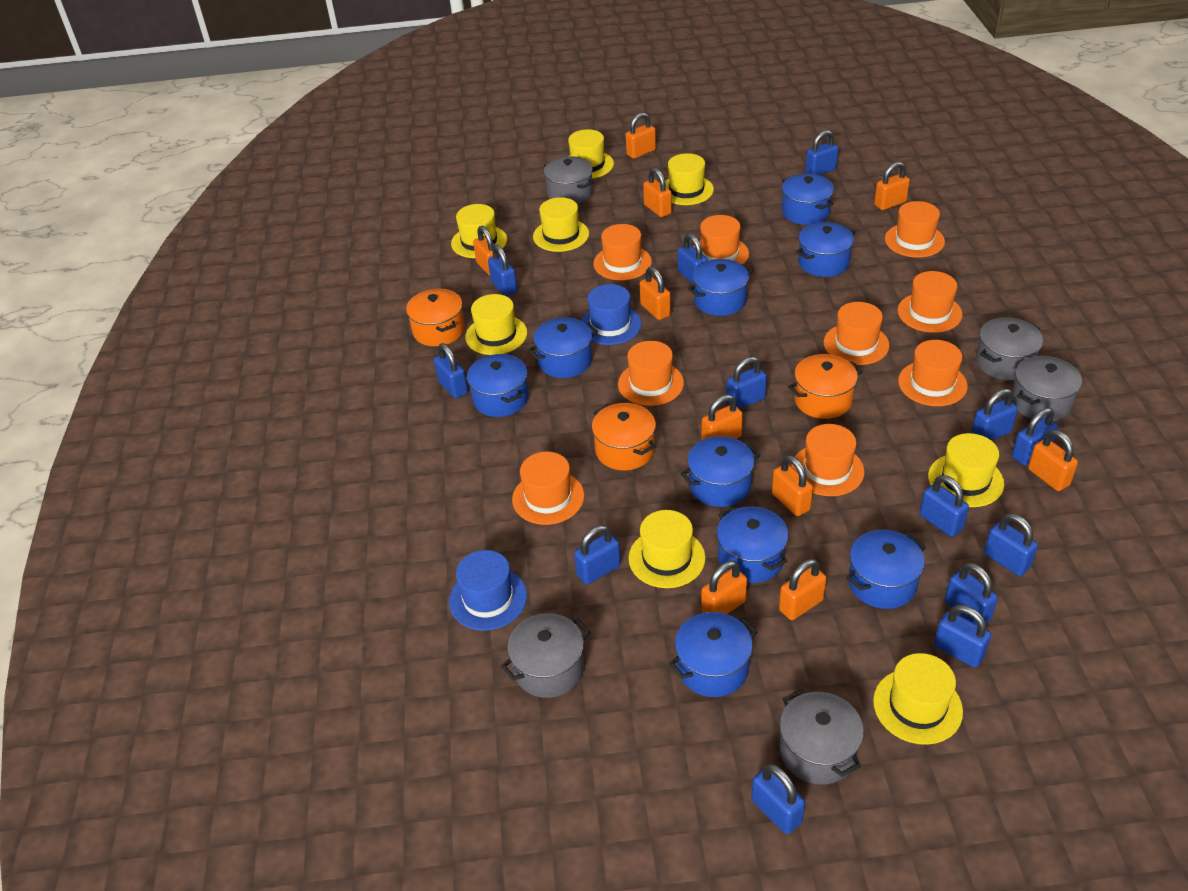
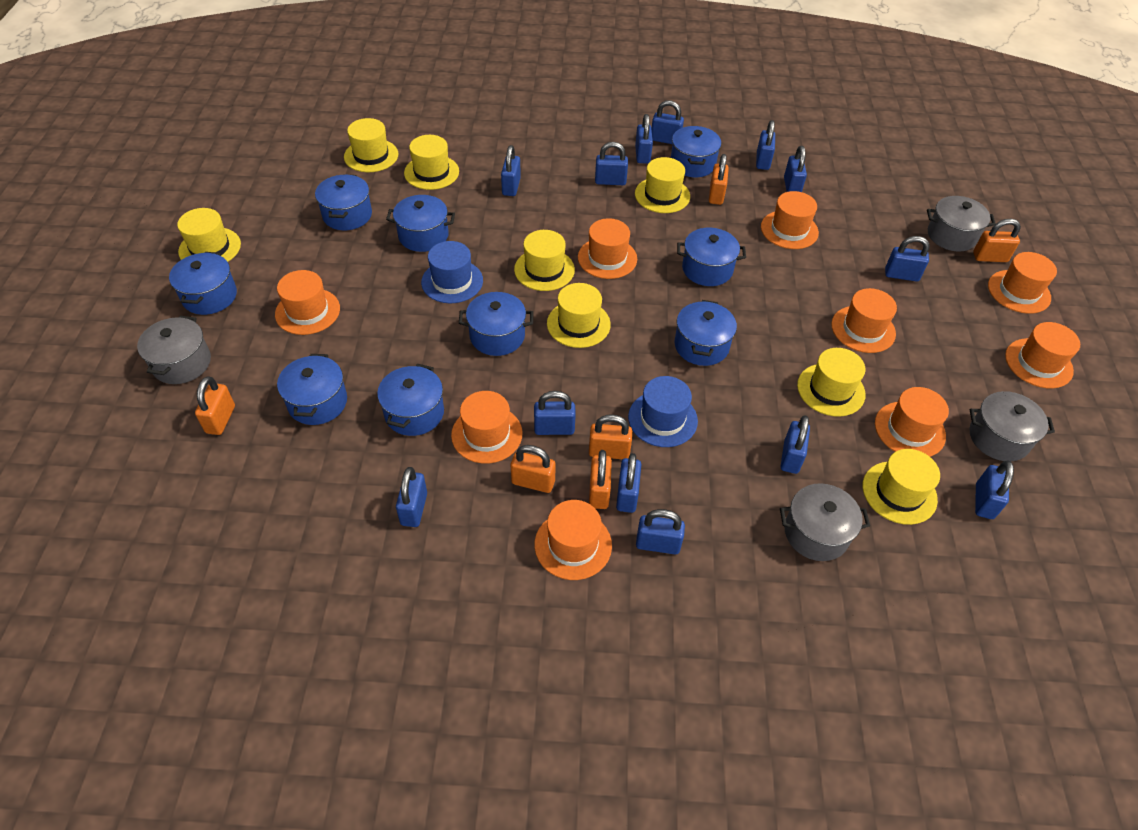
grey pot: 5 -> 4
orange padlock: 10 -> 6
orange pot: 3 -> 0

